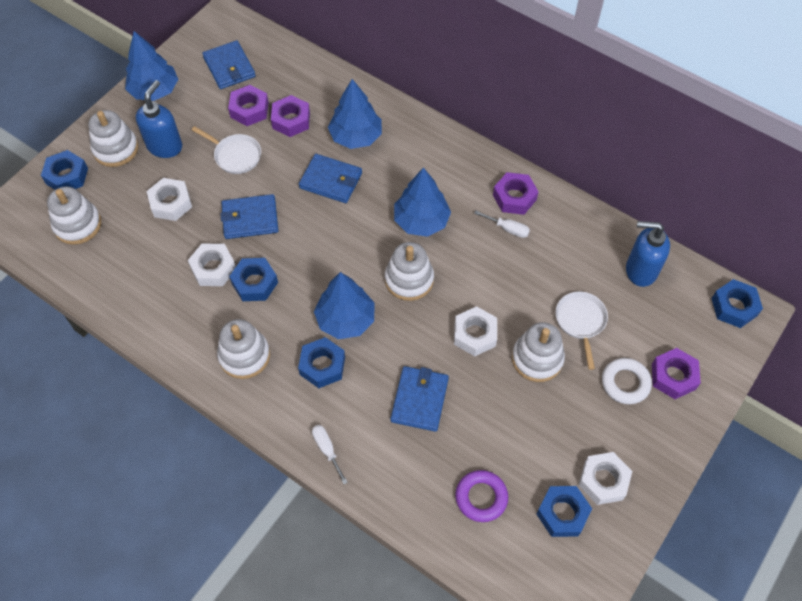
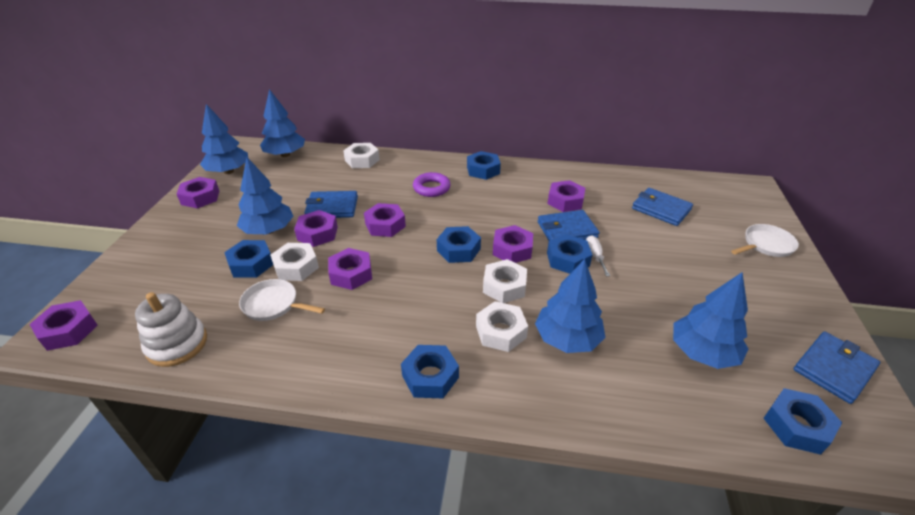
blue nut: 5 -> 6
blue soap dispenser: 2 -> 0
blue tree: 4 -> 5
purple nut: 4 -> 7
white ring: 1 -> 0
white screwdriver: 2 -> 1
white stacking toy: 5 -> 1

